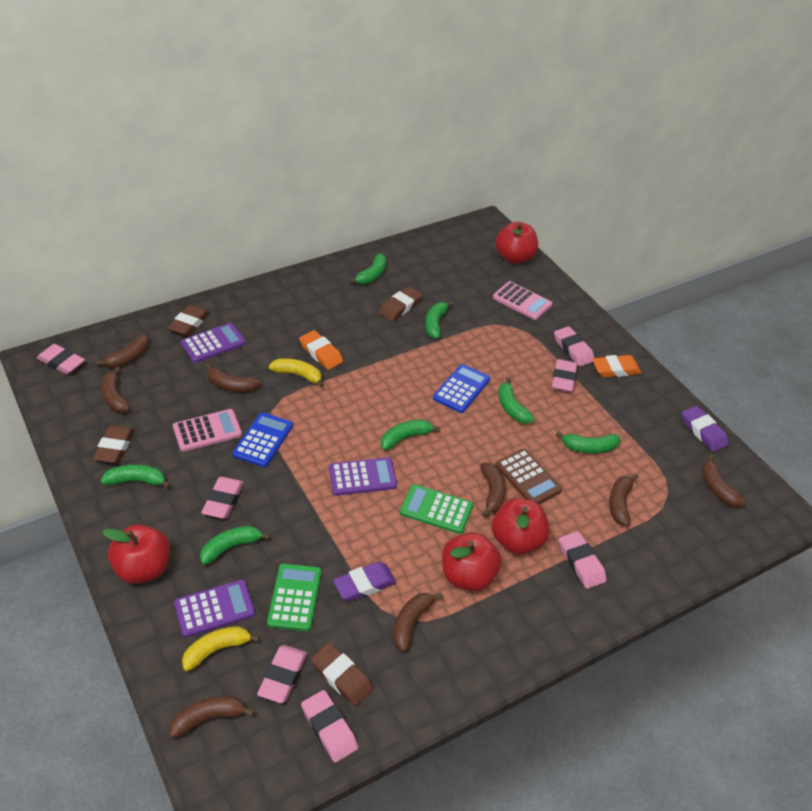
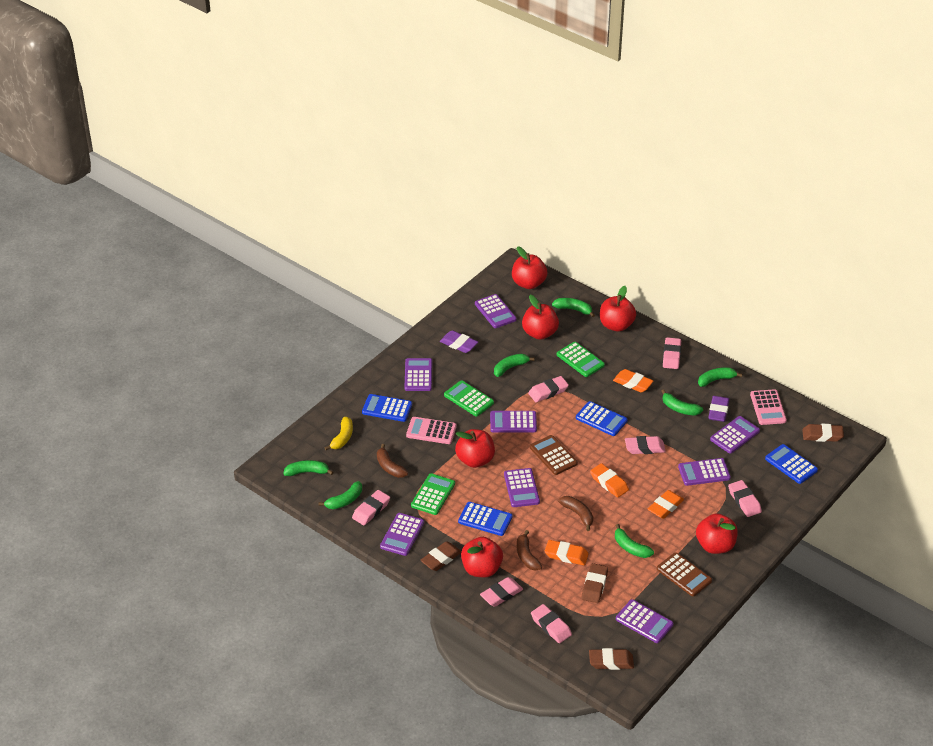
blue calculator: 2 -> 4
brown banana: 8 -> 3
brown calculator: 1 -> 2
green calculator: 2 -> 3
orange eraser: 2 -> 4
purple calculator: 3 -> 8
red apple: 4 -> 6
yellow banana: 2 -> 1

